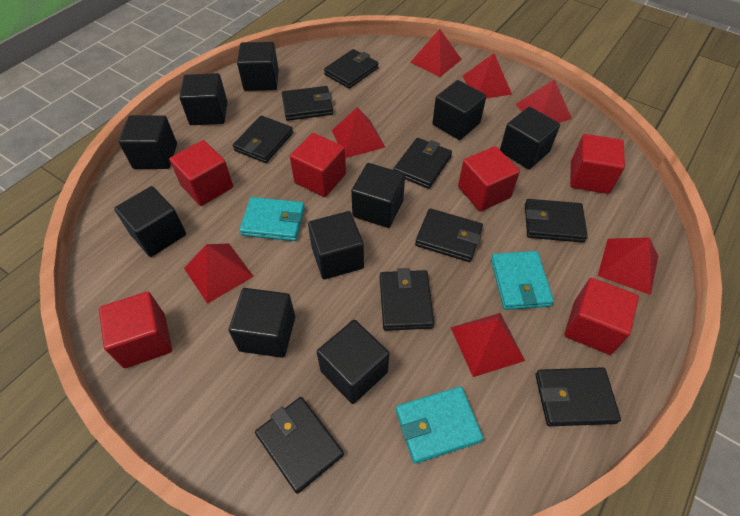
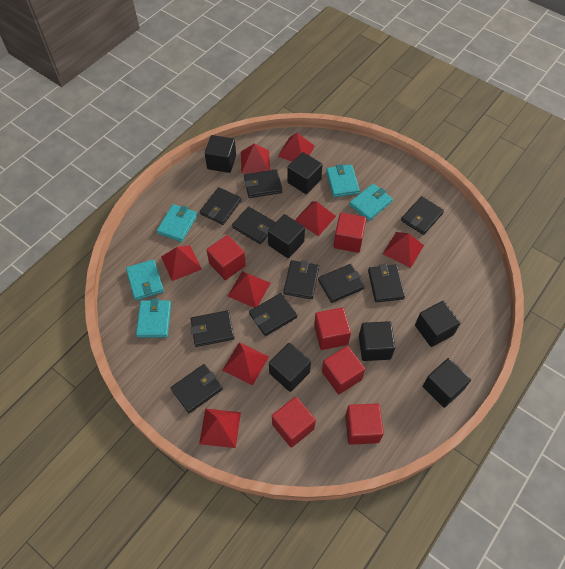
black cube: 10 -> 7
black wallet: 9 -> 10
red pyramid: 7 -> 8
turquoise wallet: 3 -> 5

